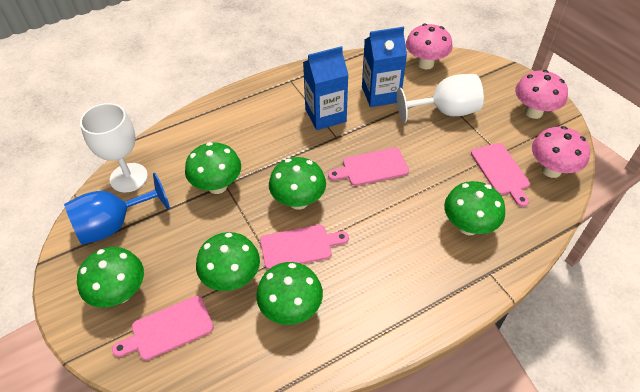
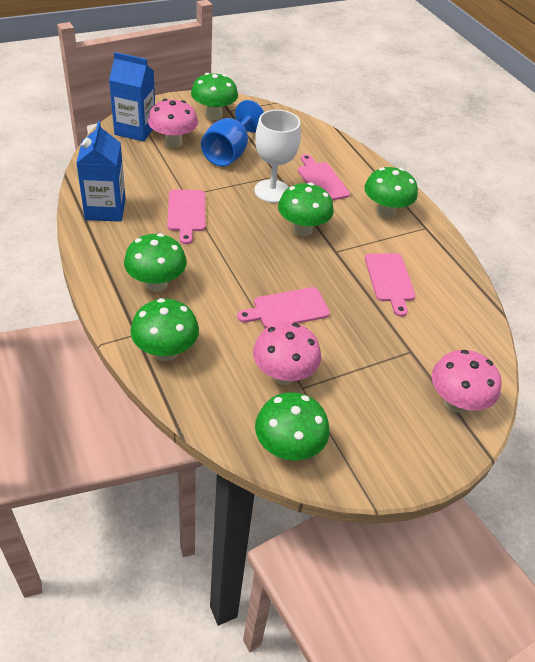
white goblet: 2 -> 1

